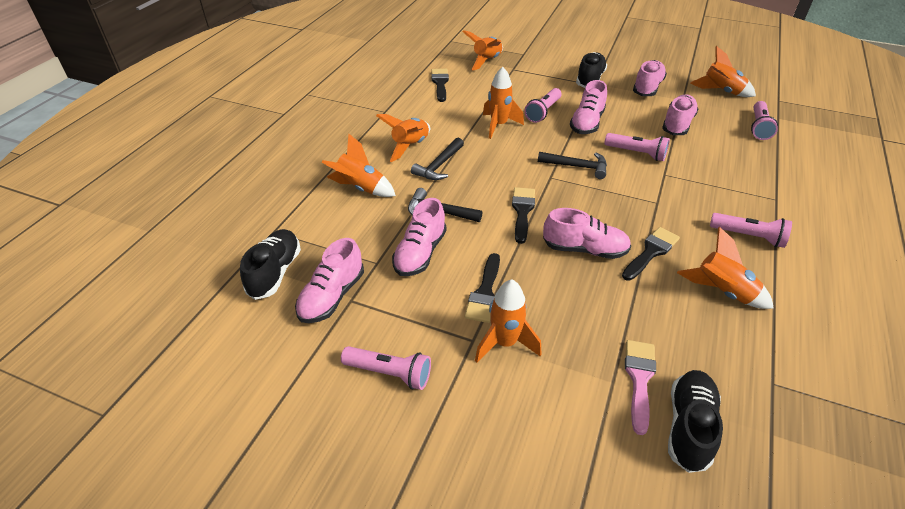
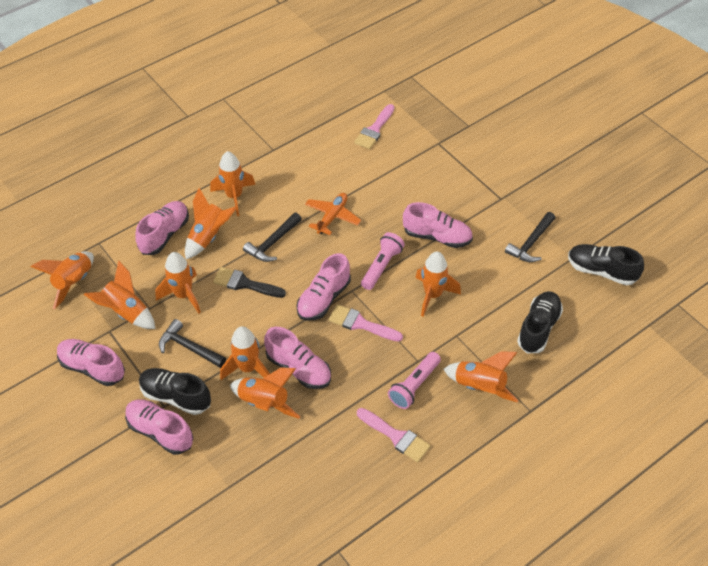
black brush: 4 -> 1
orange plane: 0 -> 1
orange rocket: 7 -> 9
pink brush: 1 -> 3
pink flashlight: 5 -> 2

